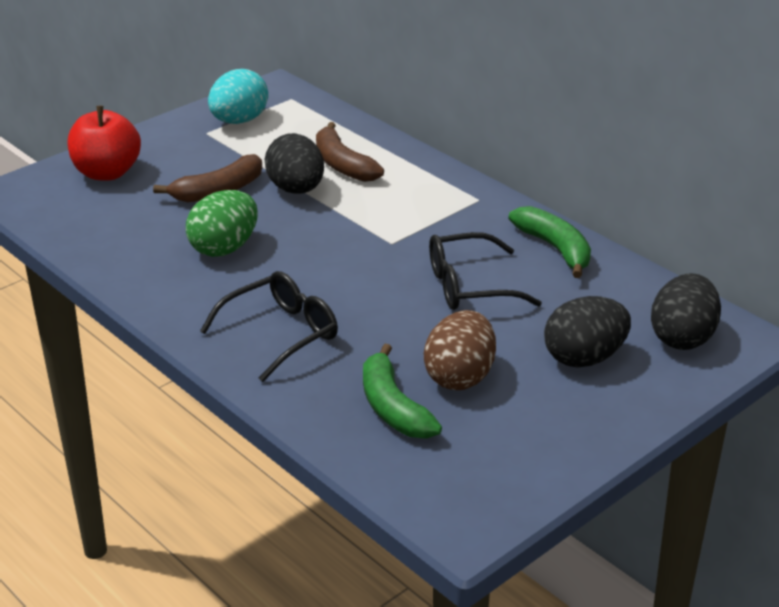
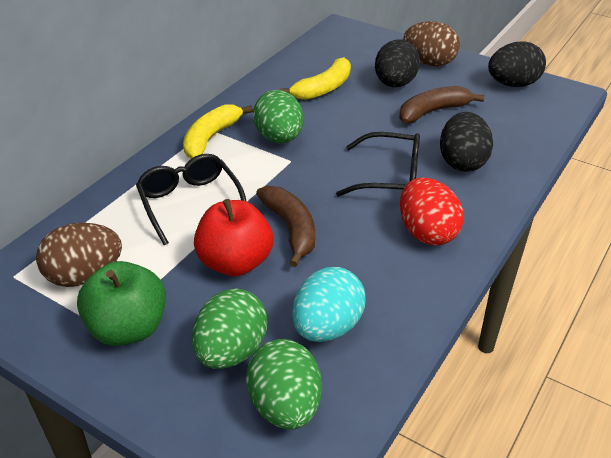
brown egg: 1 -> 2
green apple: 0 -> 1
green banana: 2 -> 0
green egg: 1 -> 3
red egg: 0 -> 1
yellow banana: 0 -> 2

